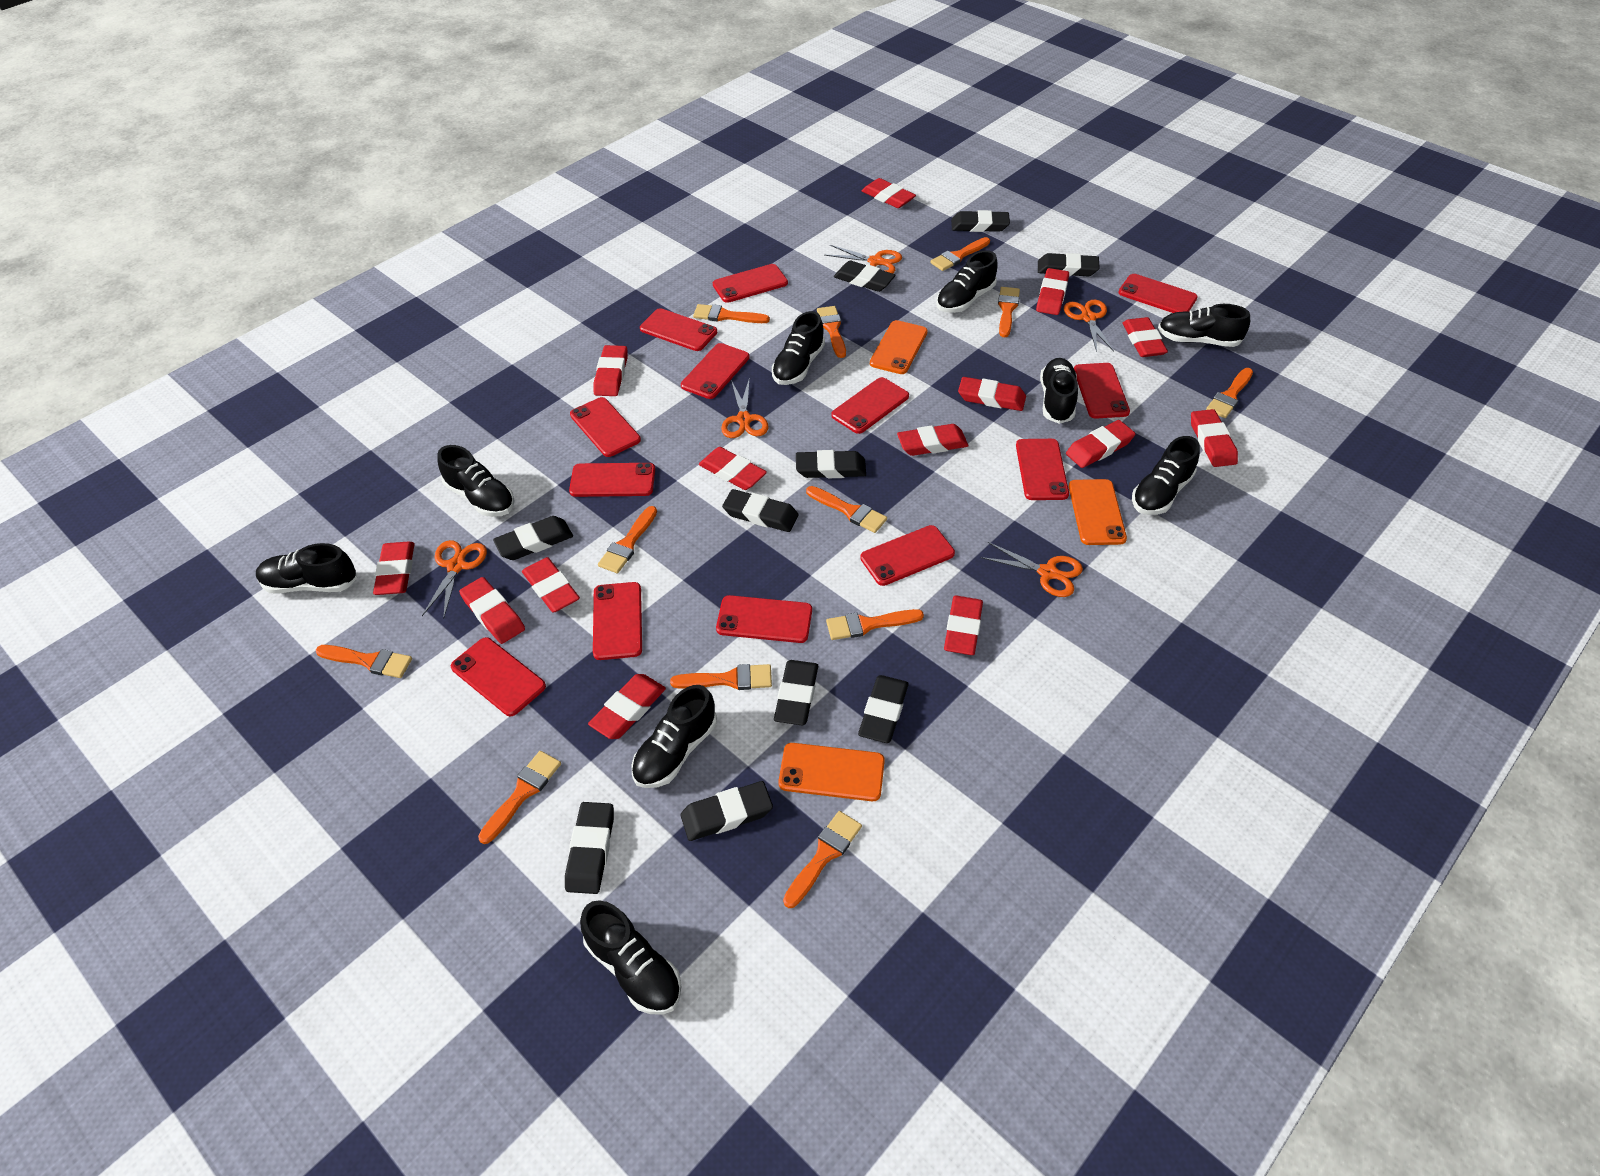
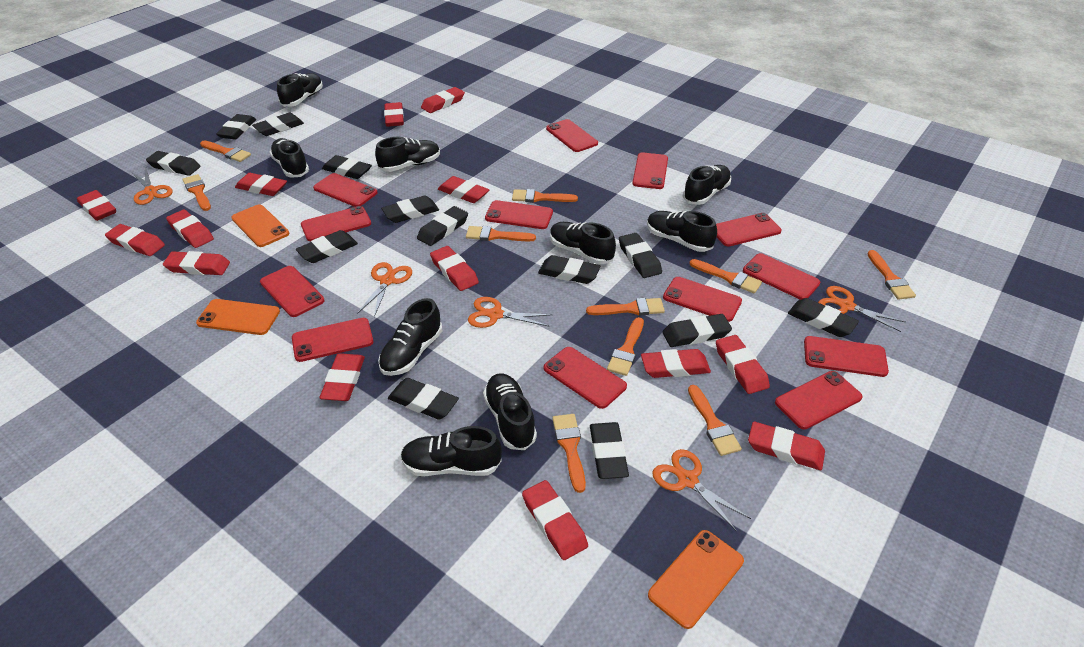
black eraser: 10 -> 13
orange brush: 12 -> 10

